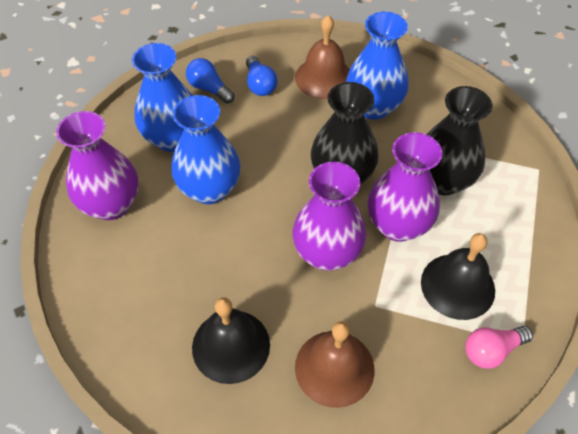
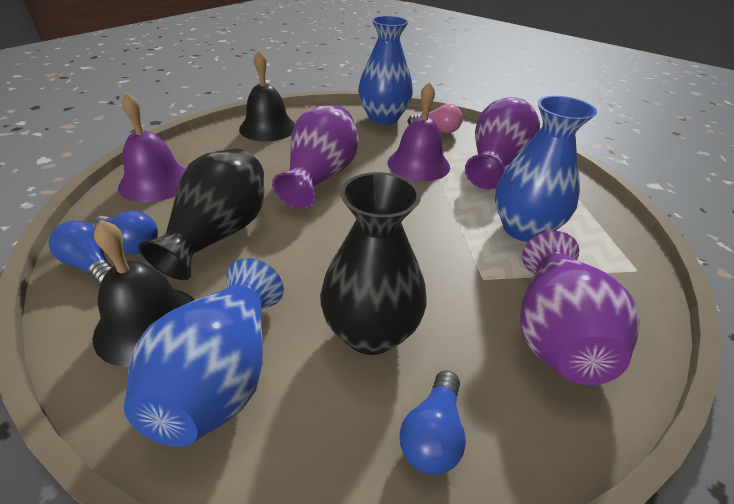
blue light bulb: 2 -> 3
brown bell: 2 -> 0
purple bell: 0 -> 2

